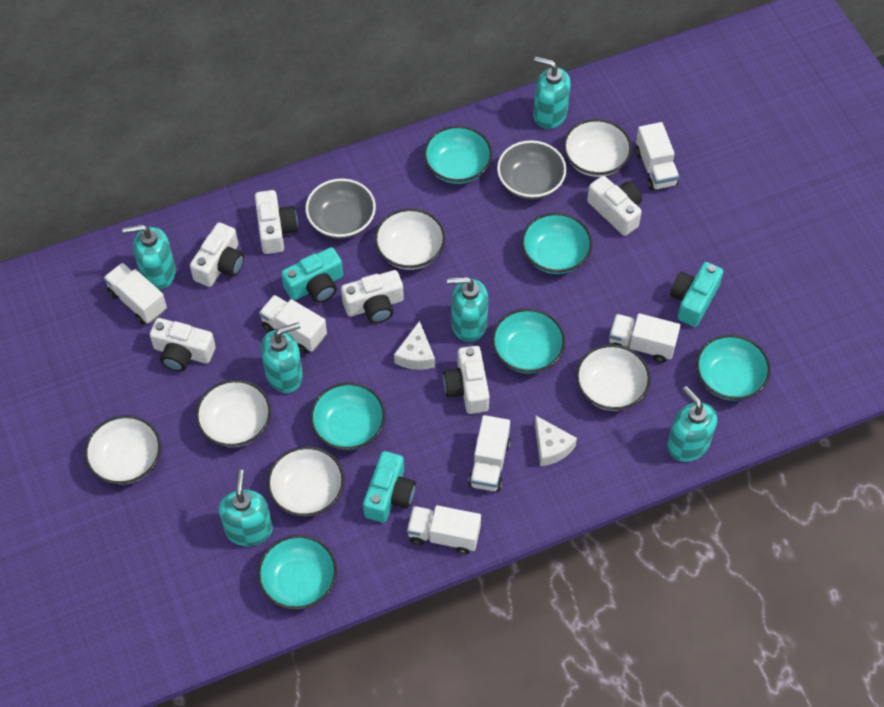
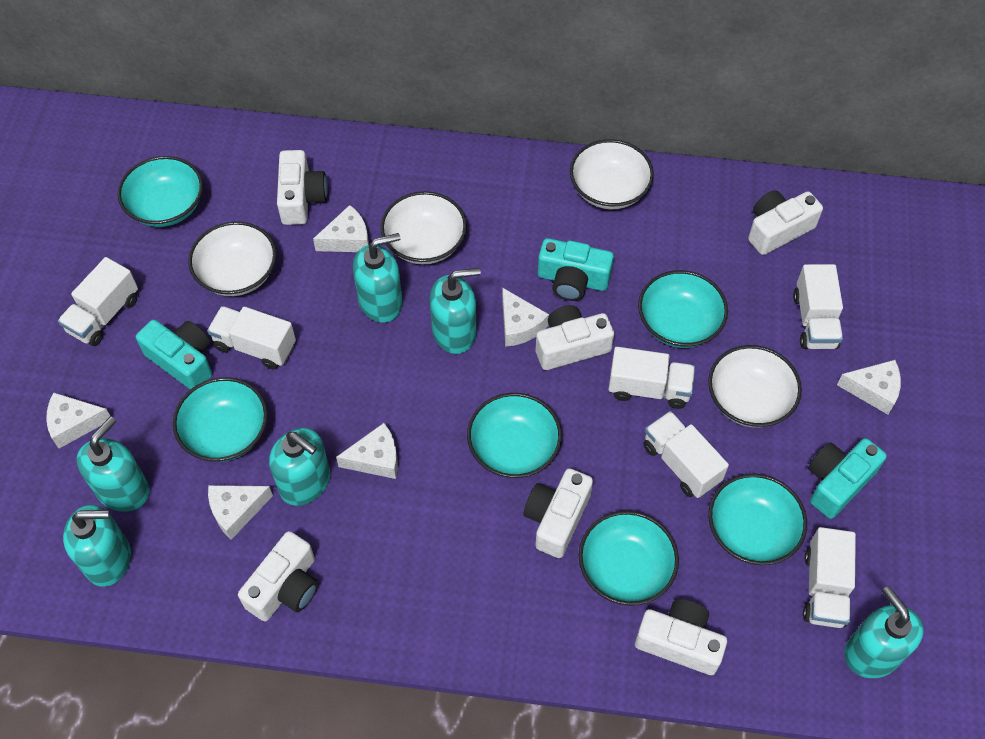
grey bowl: 2 -> 0
white bowl: 6 -> 4
white cheese: 2 -> 6

